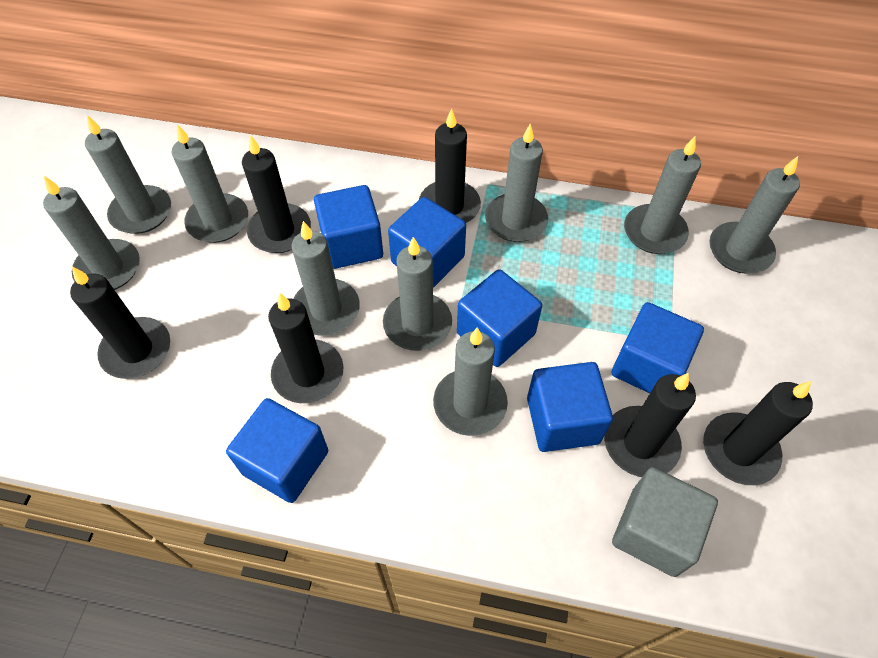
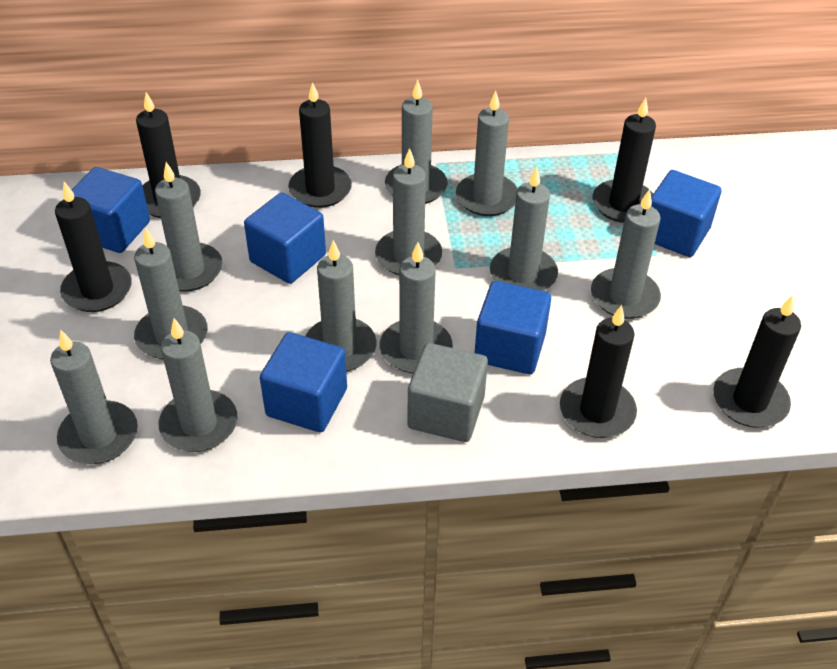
blue cube: 6 -> 5
grey candle: 9 -> 11

